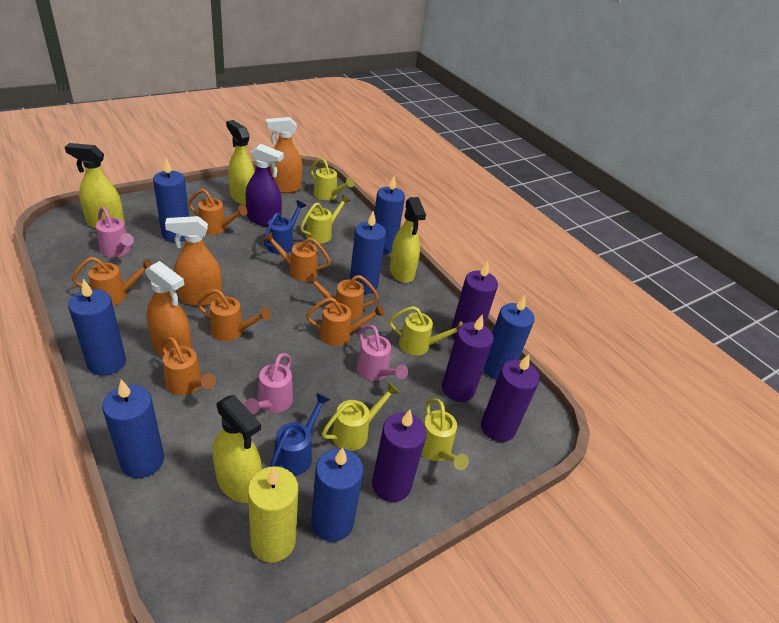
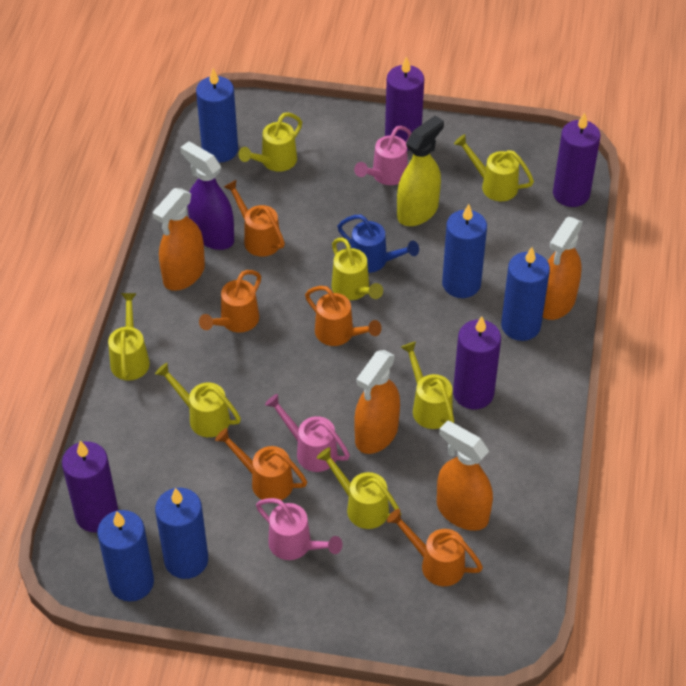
blue candle: 7 -> 5
blue watering can: 2 -> 1
orange spray bottle: 3 -> 4
orange watering can: 7 -> 5
yellow candle: 1 -> 0
yellow spray bottle: 4 -> 1
yellow watering can: 5 -> 7

